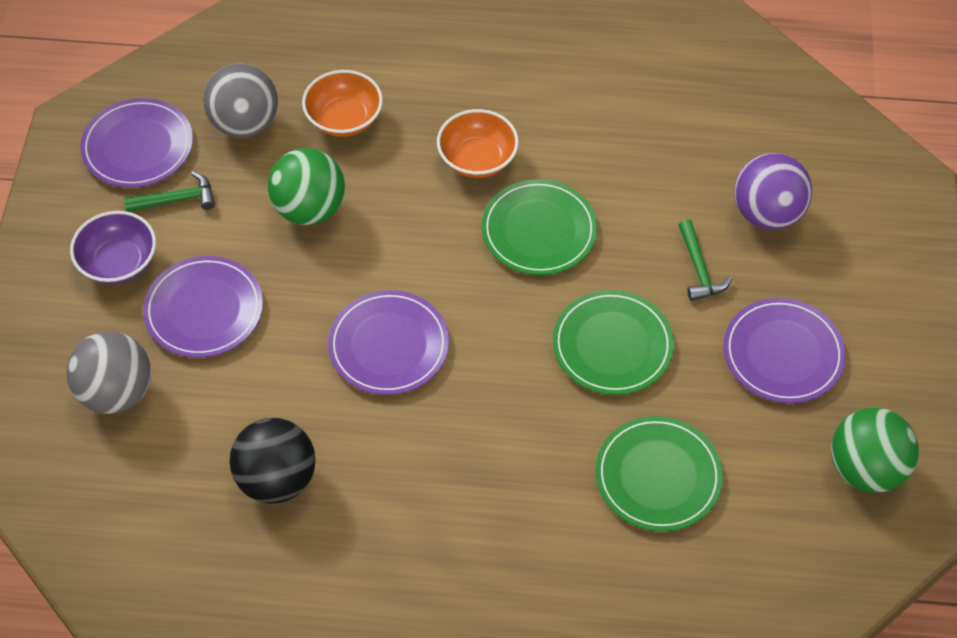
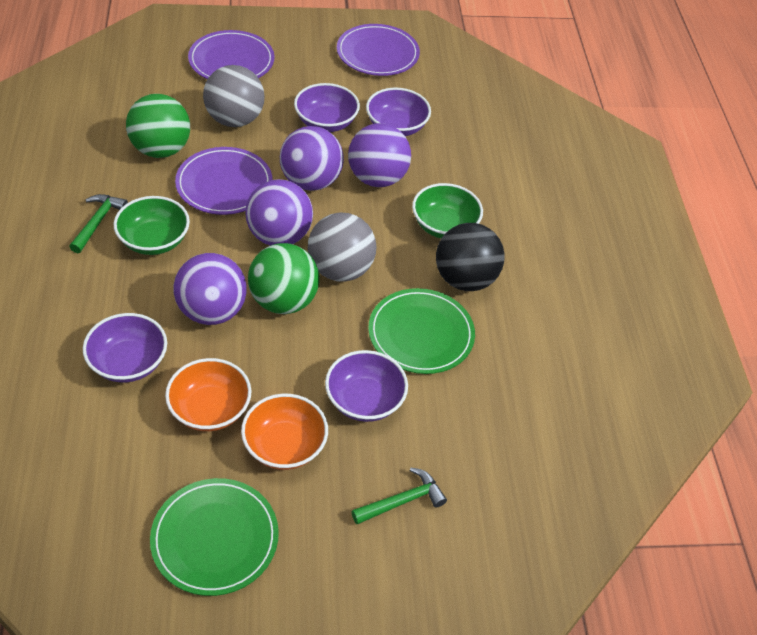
green bowl: 0 -> 2
green plate: 3 -> 2
purple ball: 1 -> 4
purple bowl: 1 -> 4
purple plate: 4 -> 3

